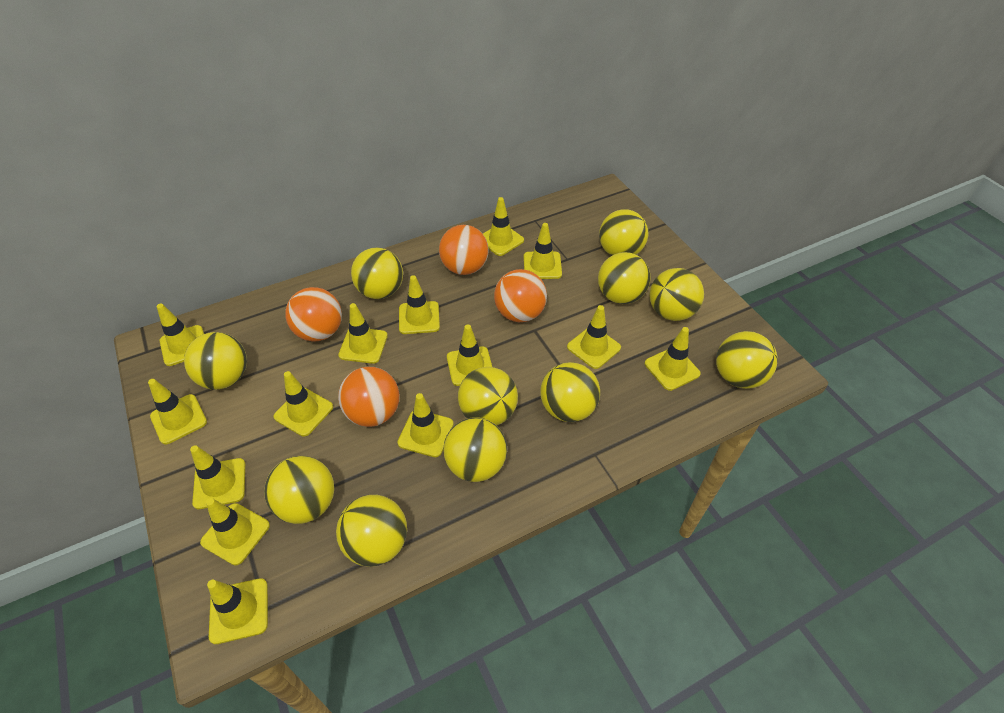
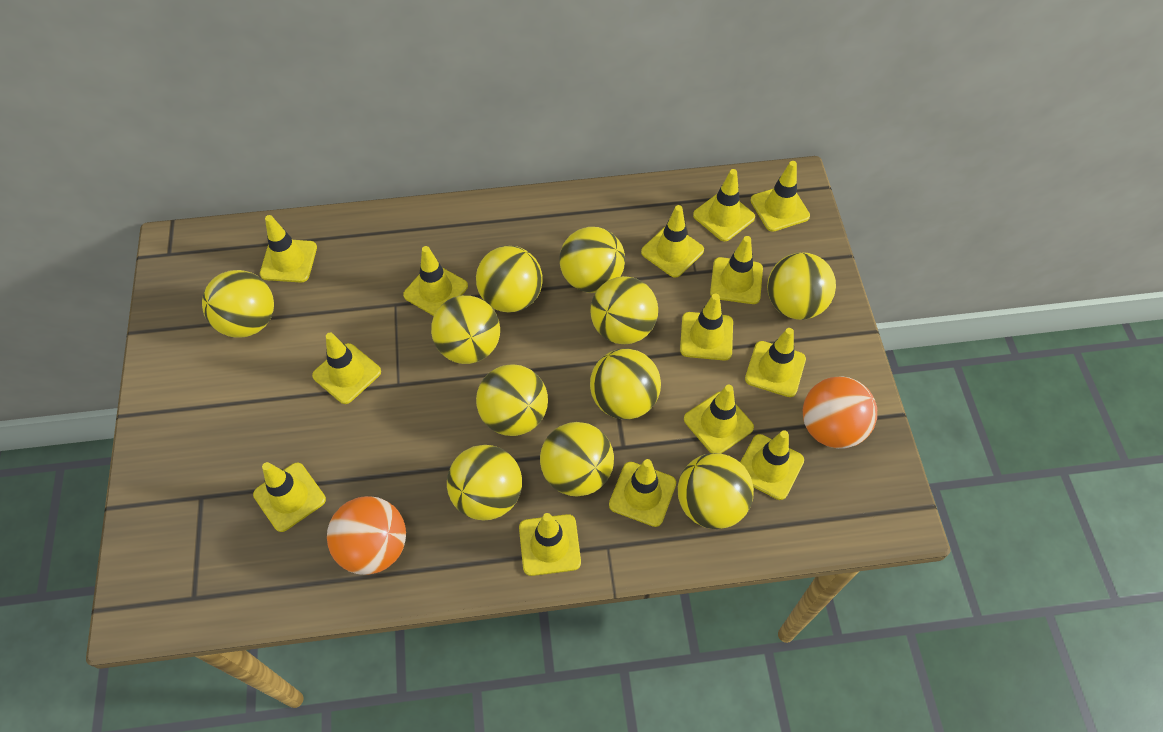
orange ball: 4 -> 2

